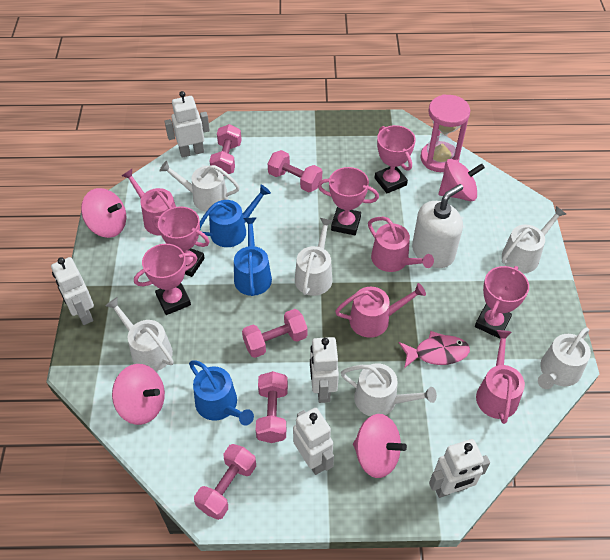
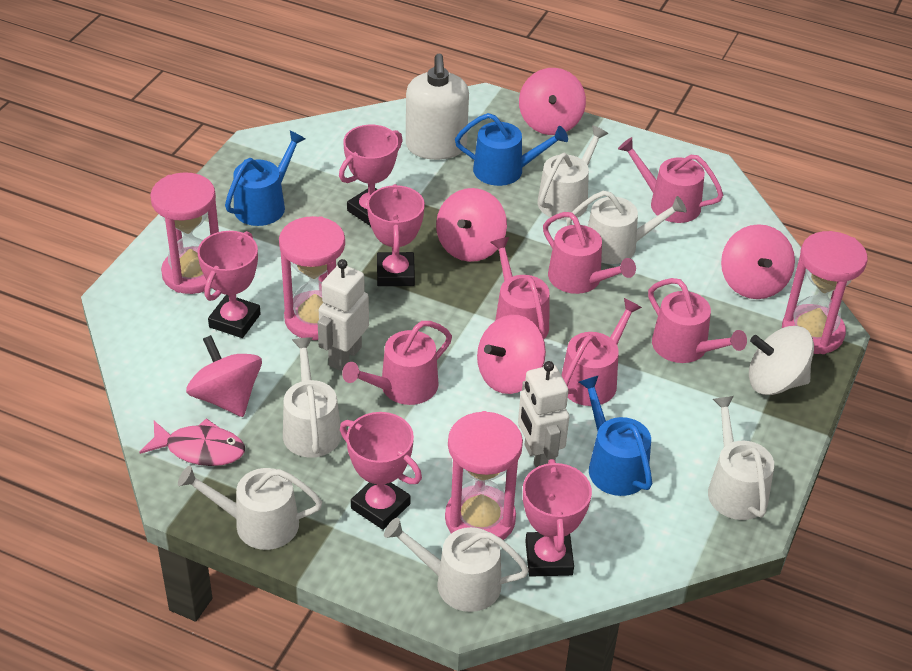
pink dumbbell: 5 -> 0
pink hourglass: 1 -> 4
pink spinning top: 4 -> 5
pink watering can: 4 -> 6
white robot: 5 -> 2
white spinning top: 0 -> 1

